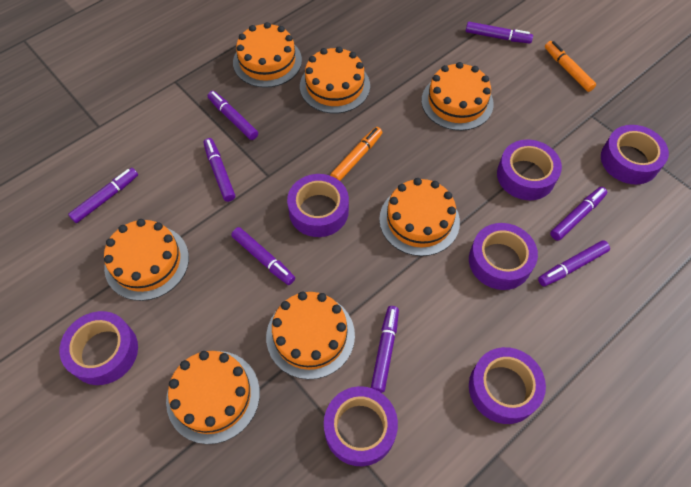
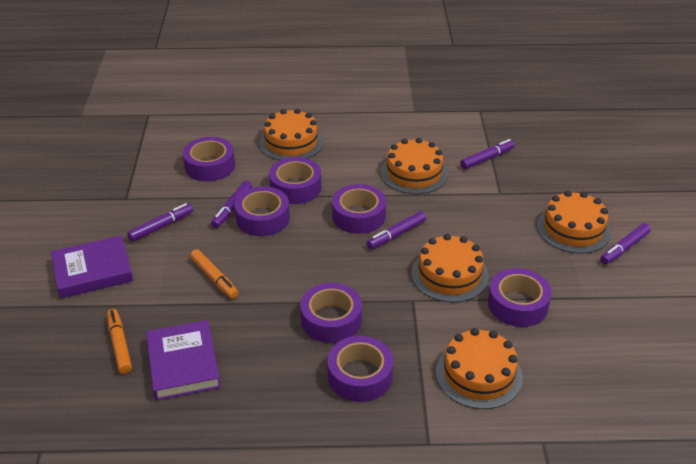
orange cake: 7 -> 5
purple book: 0 -> 2
purple marker: 8 -> 5

